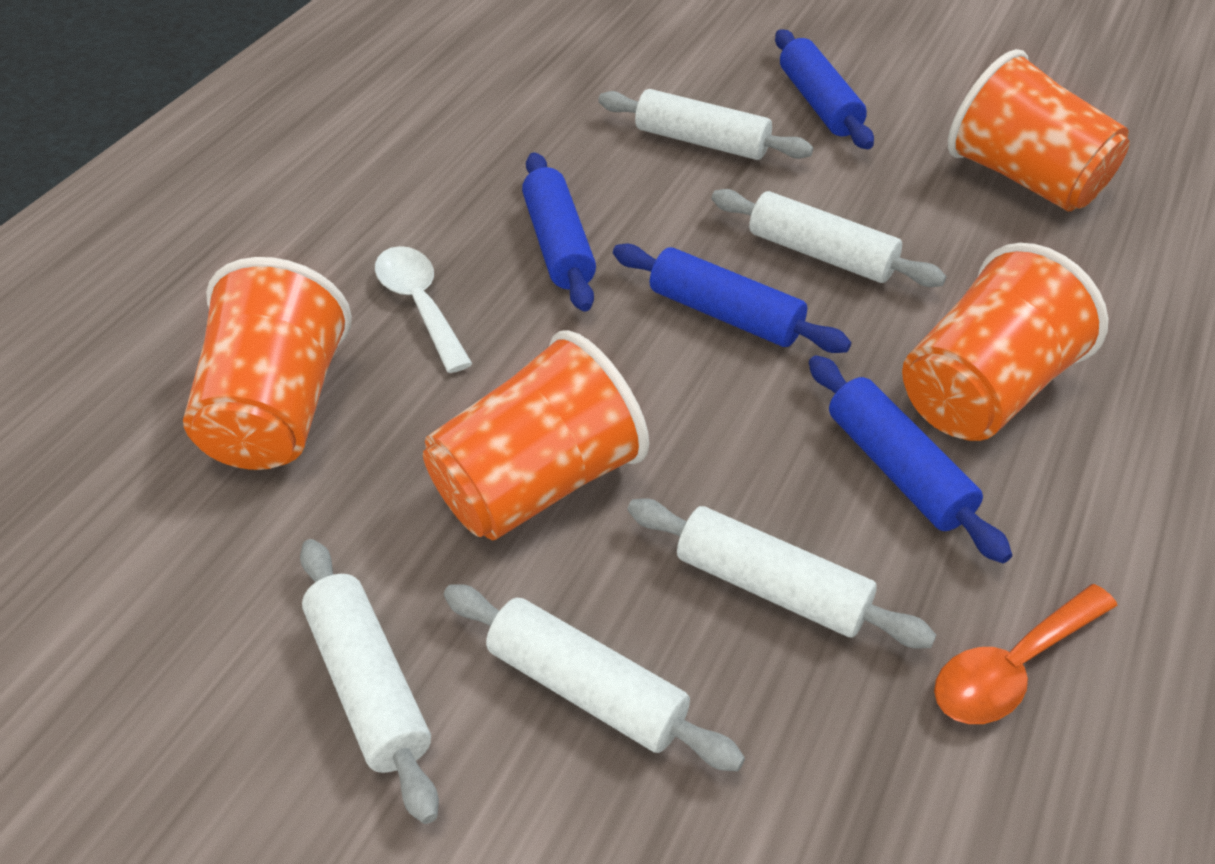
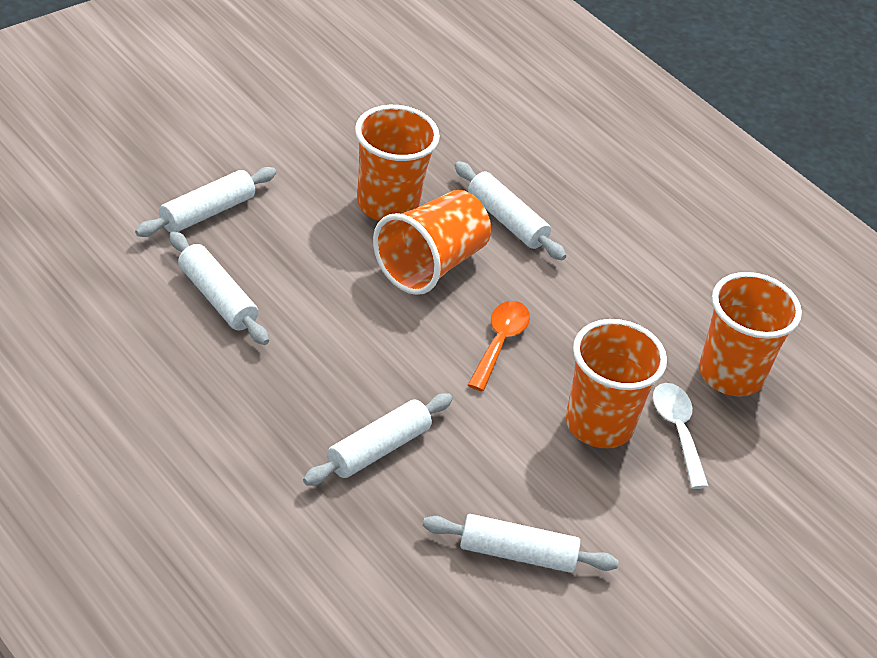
blue rolling pin: 4 -> 0

